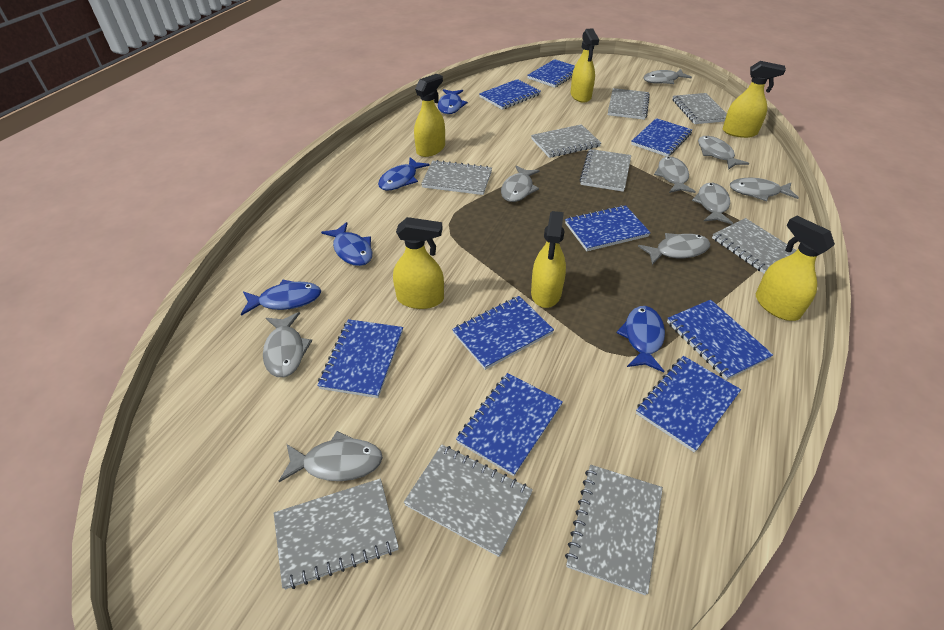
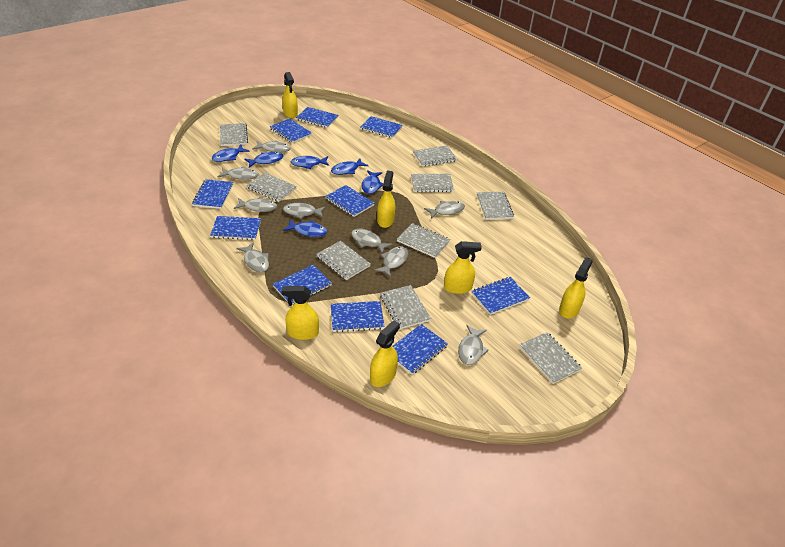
blue fish: 5 -> 6
blue notebook: 9 -> 10

